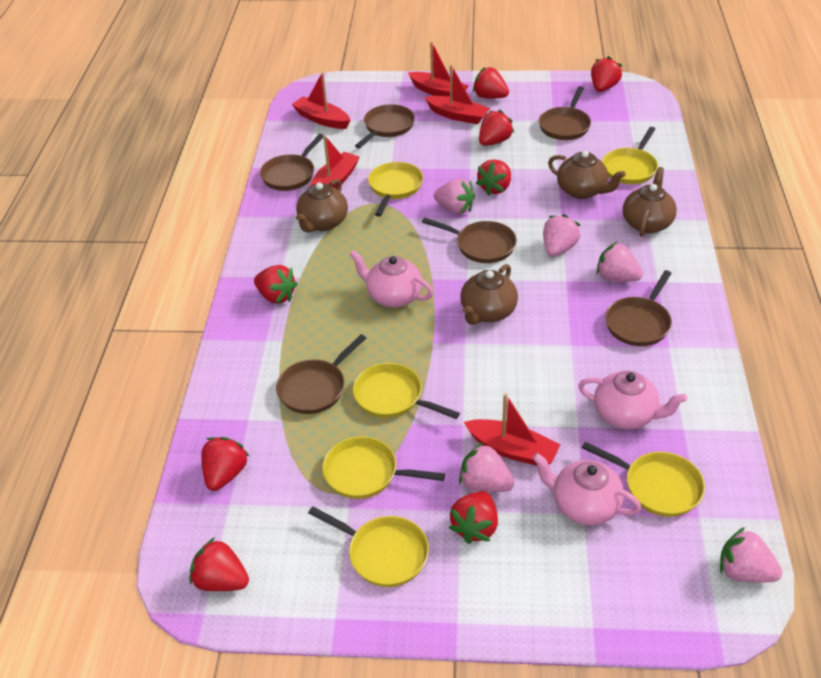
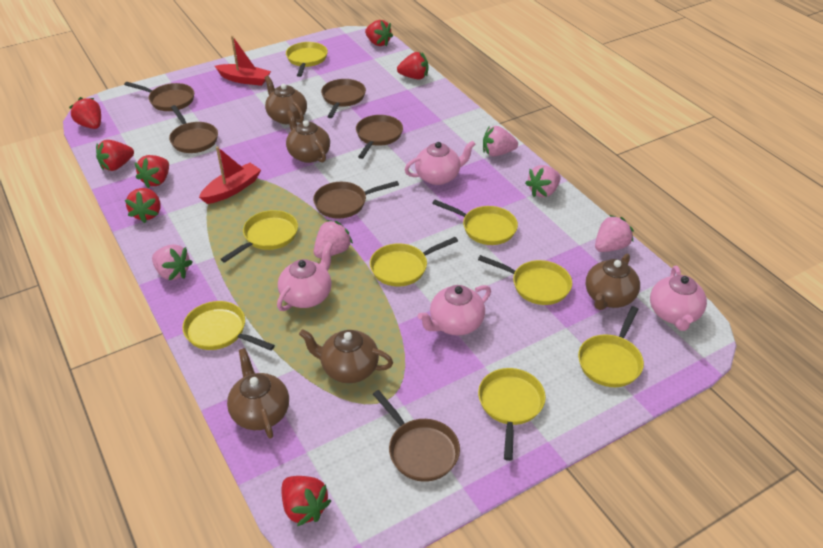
brown teapot: 4 -> 5
pink teapot: 3 -> 4
red boat: 5 -> 2
red strawberry: 8 -> 7
yellow pan: 6 -> 8

